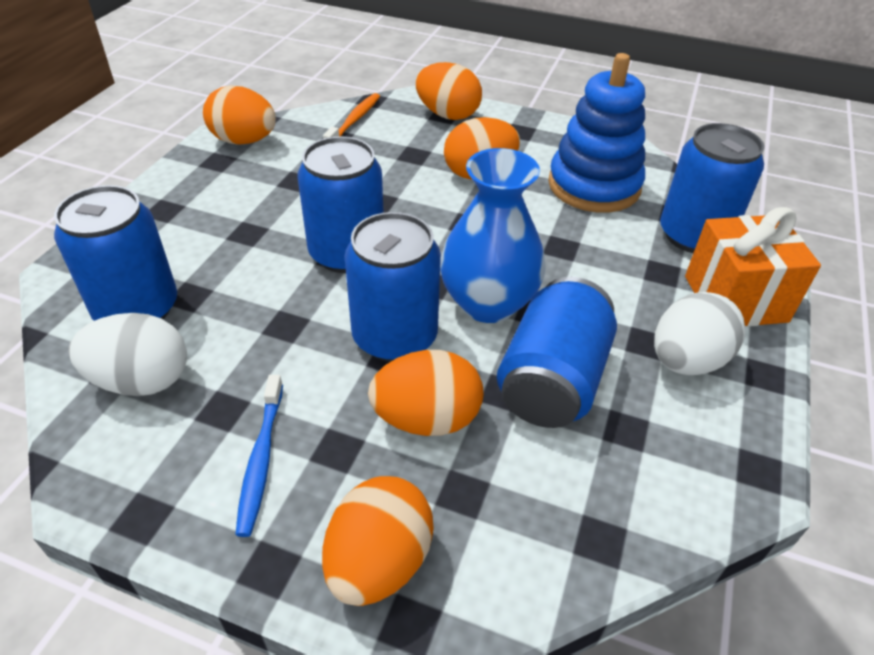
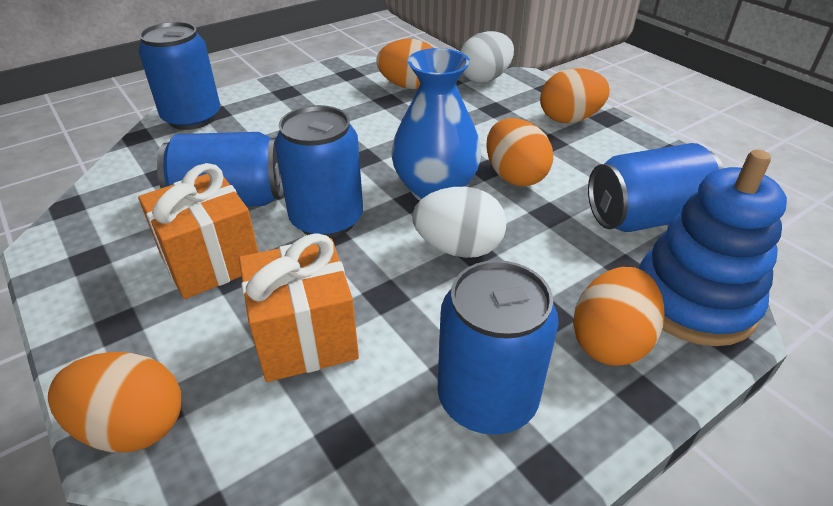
blue toothbrush: 1 -> 0
orange gift: 1 -> 2
orange toothbrush: 1 -> 0

